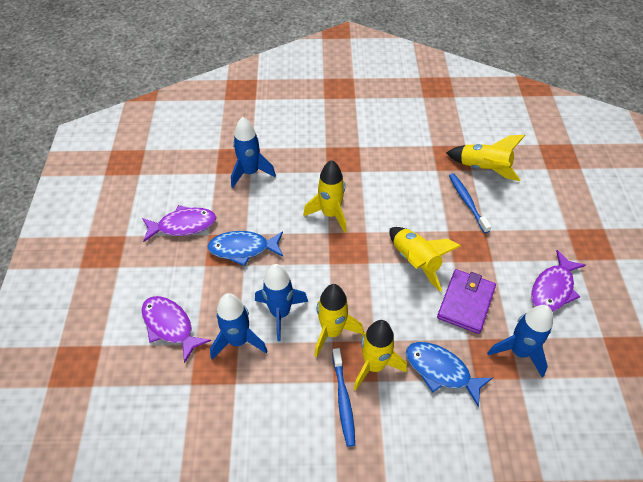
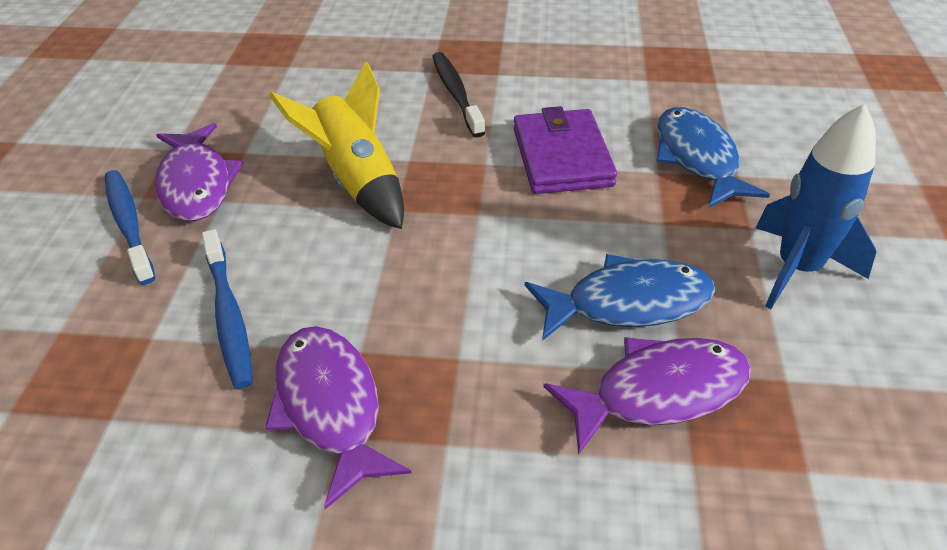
black toothbrush: 0 -> 1
blue rocket: 4 -> 1
yellow rocket: 5 -> 1

